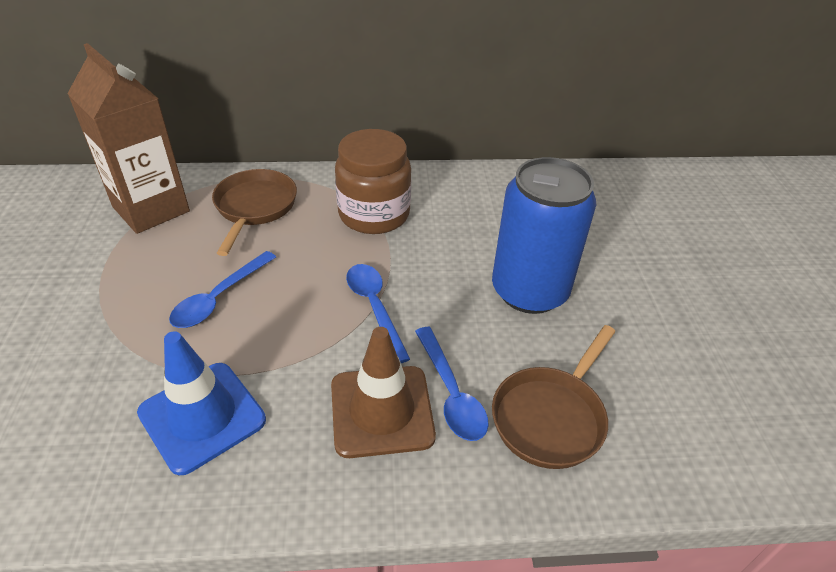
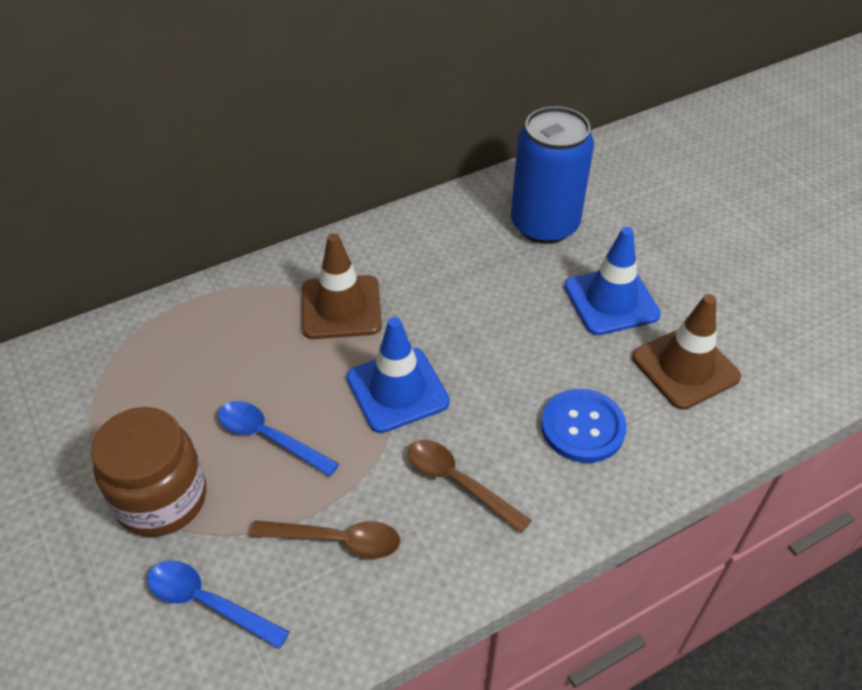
blue button: 0 -> 1
blue spoon: 3 -> 2
blue traffic cone: 1 -> 2
brown carton: 1 -> 0
brown pan: 2 -> 0
brown spoon: 0 -> 2
brown traffic cone: 1 -> 2

